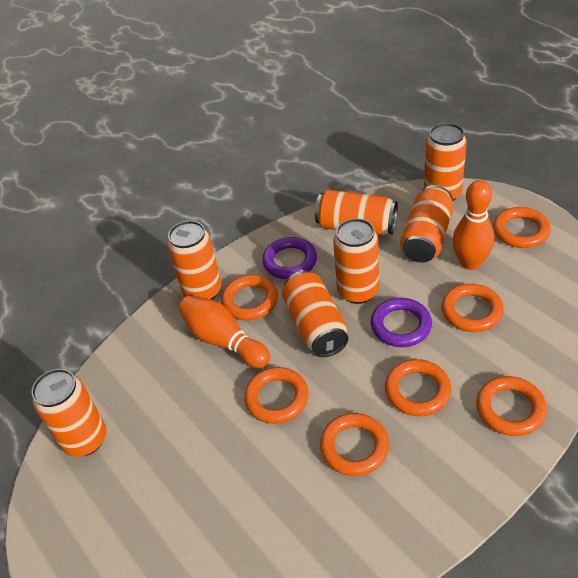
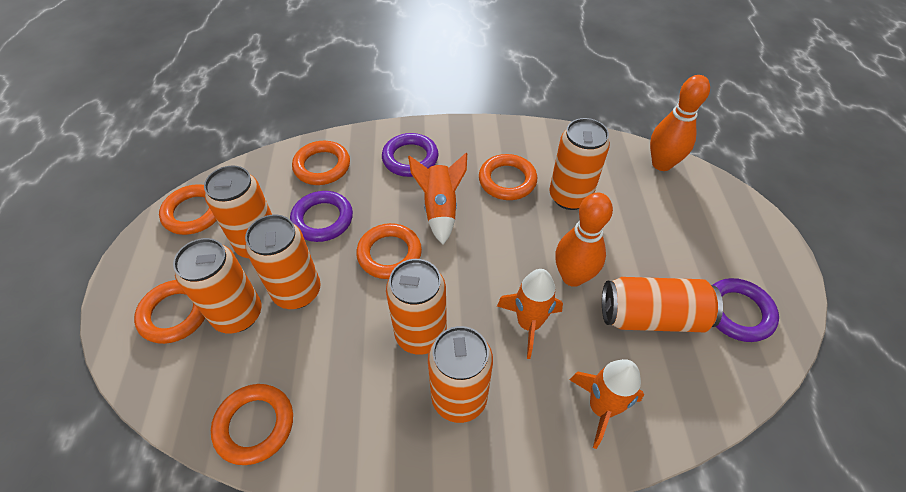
orange ring: 7 -> 6
orange rocket: 0 -> 3
purple ring: 2 -> 3

